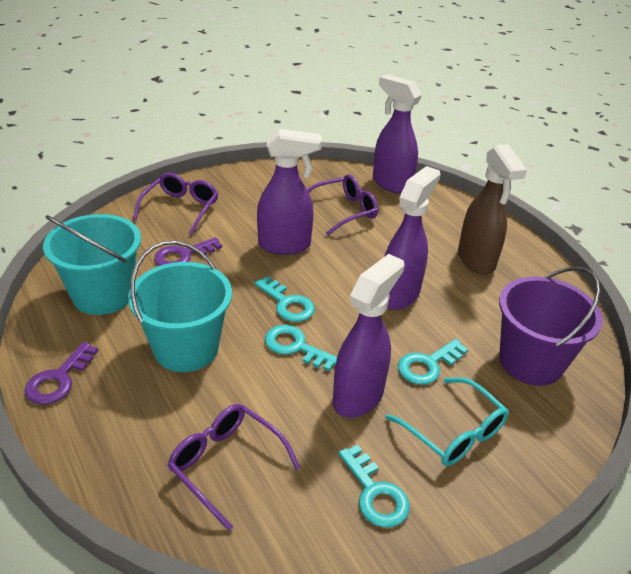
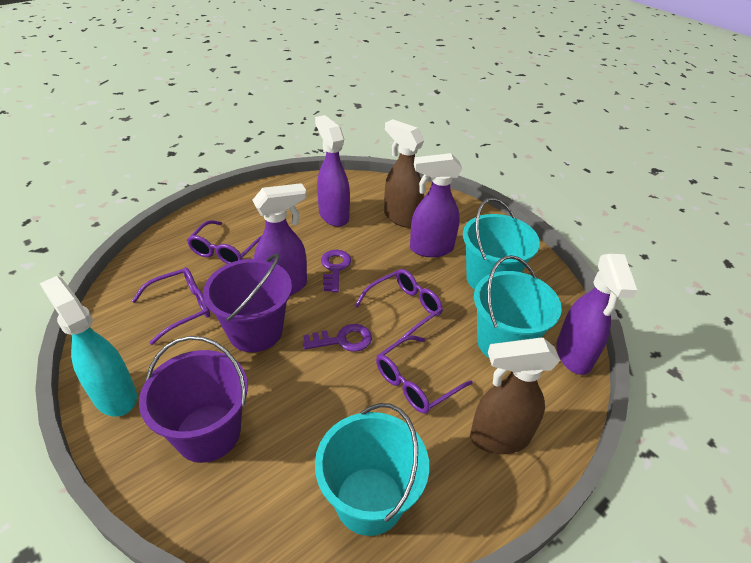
brown spray bottle: 1 -> 2
purple bucket: 1 -> 2
purple glasses: 3 -> 4
turquoise bucket: 2 -> 3
turquoise glasses: 1 -> 0
turquoise key: 4 -> 0
turquoise spray bottle: 0 -> 1

